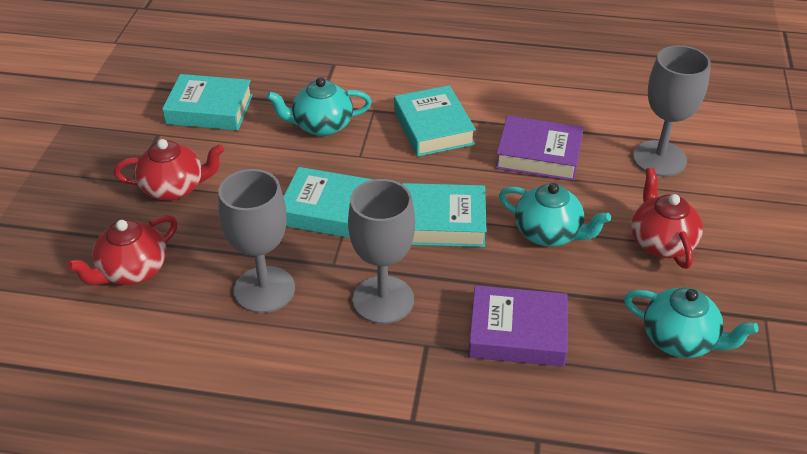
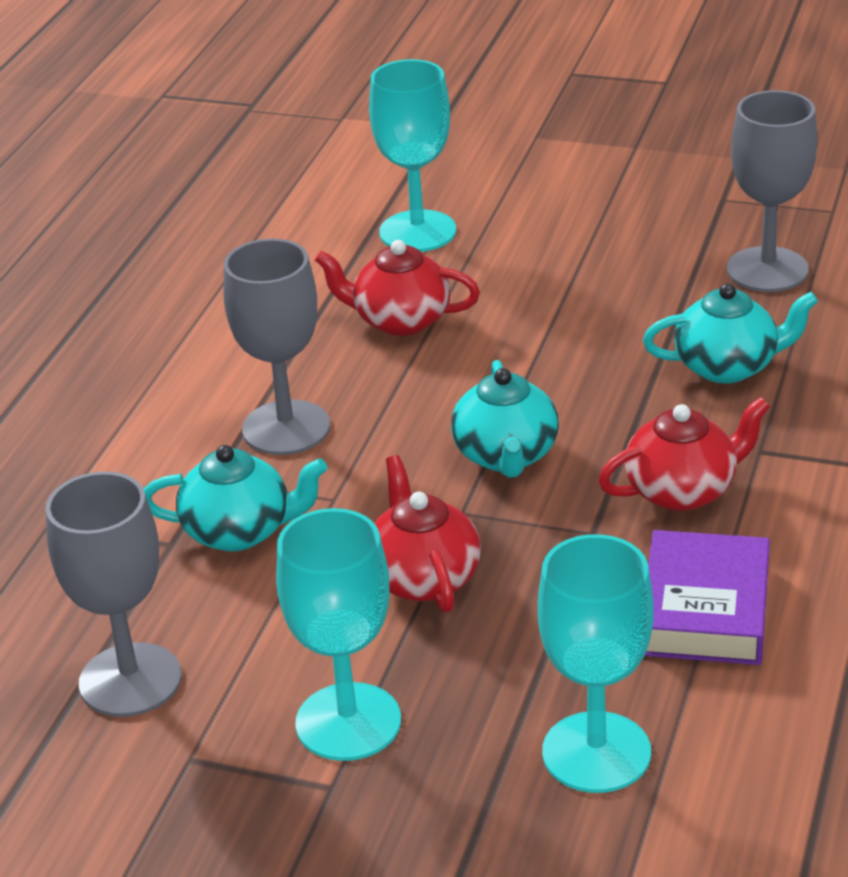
purple book: 2 -> 1
turquoise book: 4 -> 0
turquoise goblet: 0 -> 3

